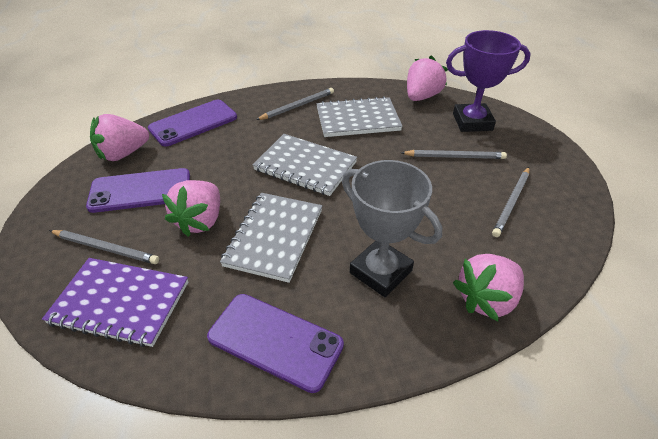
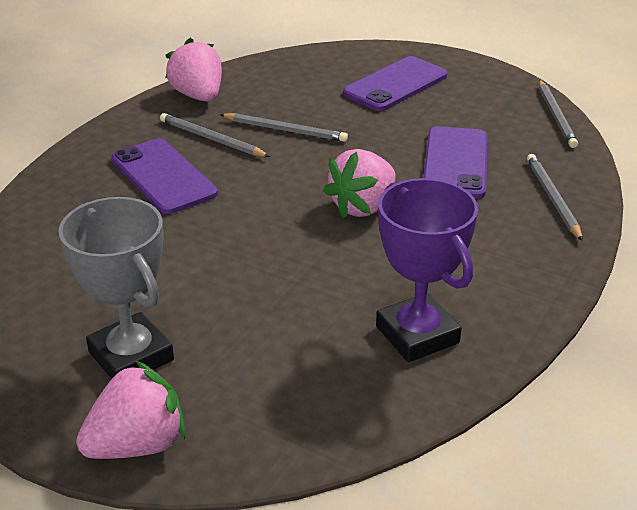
grey notebook: 3 -> 0
pink strawberry: 4 -> 3
purple notebook: 1 -> 0

